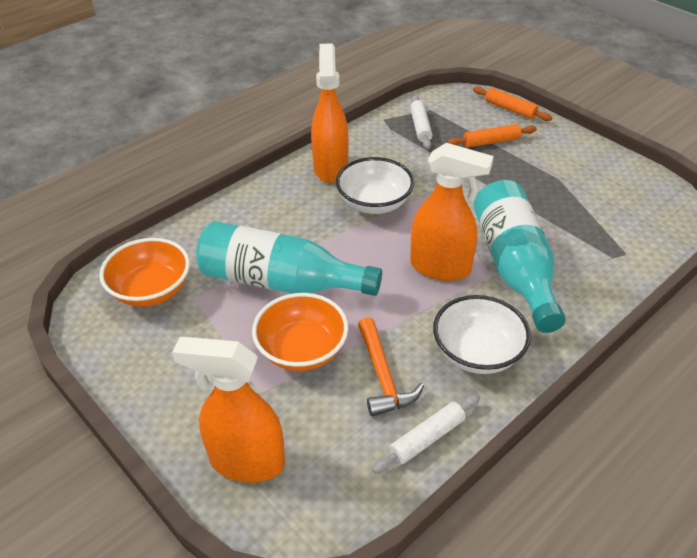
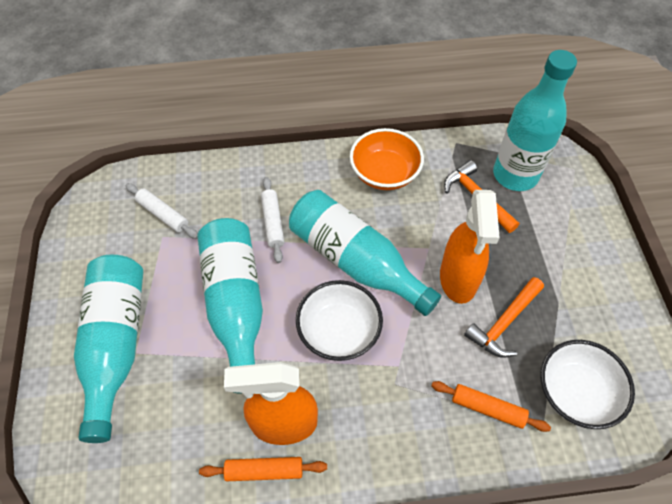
orange bowl: 2 -> 1
orange hammer: 1 -> 2
orange spray bottle: 3 -> 2
turquoise bottle: 2 -> 4

